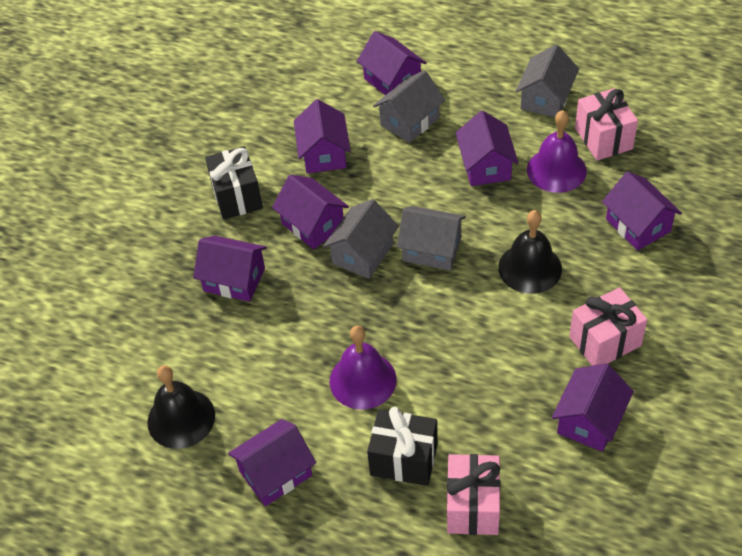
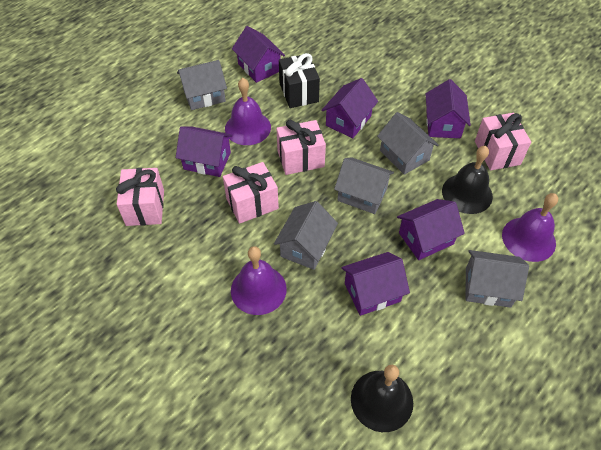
black gift: 2 -> 1
grey house: 4 -> 5
pink gift: 3 -> 4
purple bell: 2 -> 3
purple house: 8 -> 6

